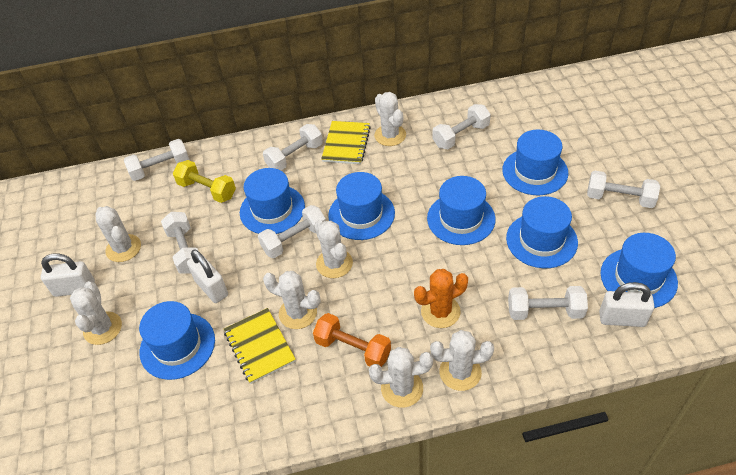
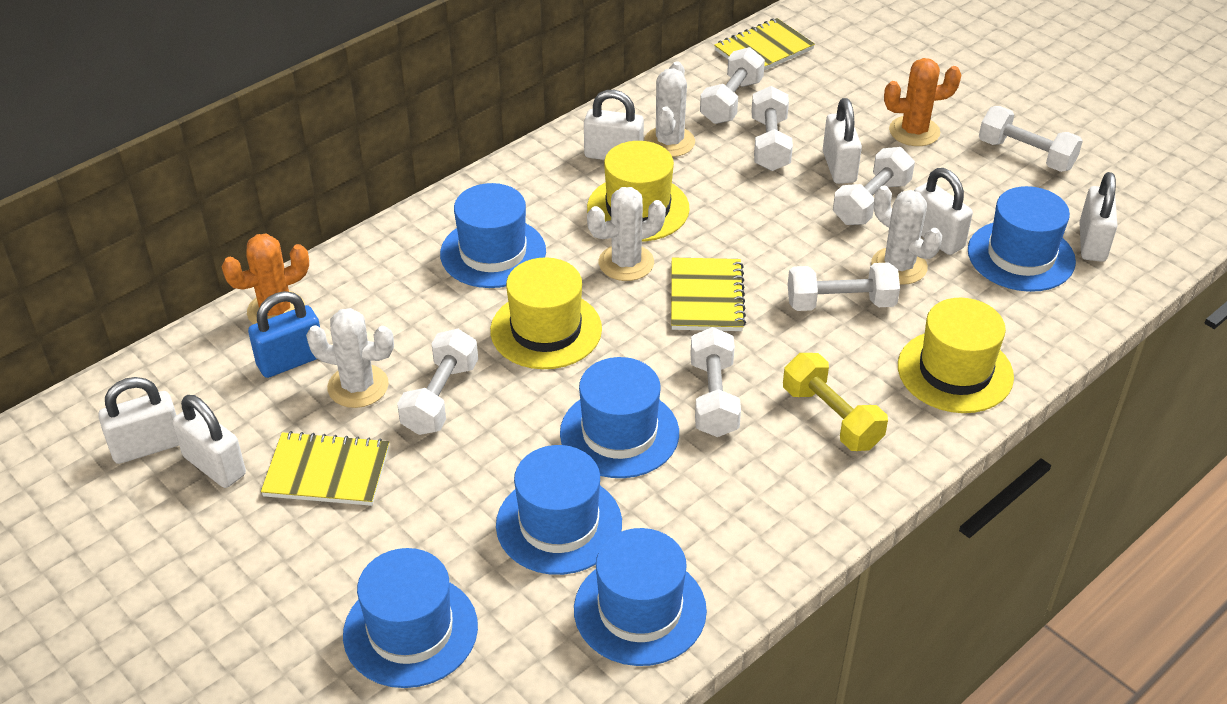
blue hat: 7 -> 6
blue padlock: 0 -> 1
orange cactus: 1 -> 2
orange dumbbell: 1 -> 0
white cactus: 7 -> 4
white padlock: 3 -> 6
yellow hat: 0 -> 3
yellow notebook: 2 -> 3

